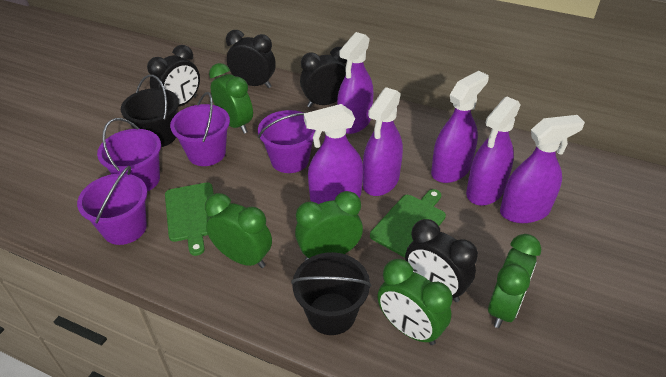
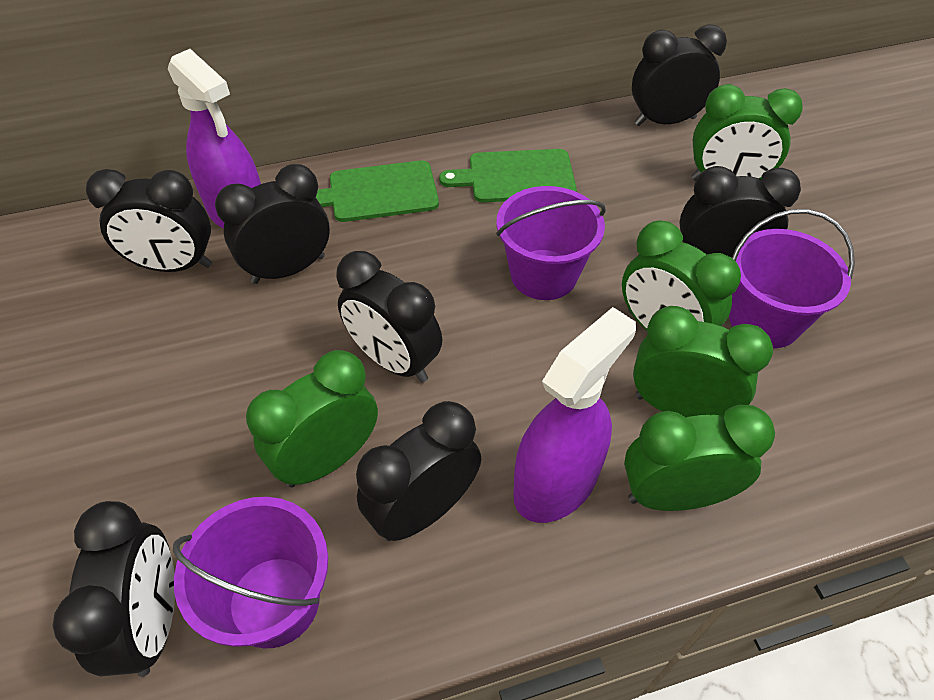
black bucket: 2 -> 0
black clock: 4 -> 7
purple bucket: 4 -> 3
purple spray bottle: 6 -> 2

